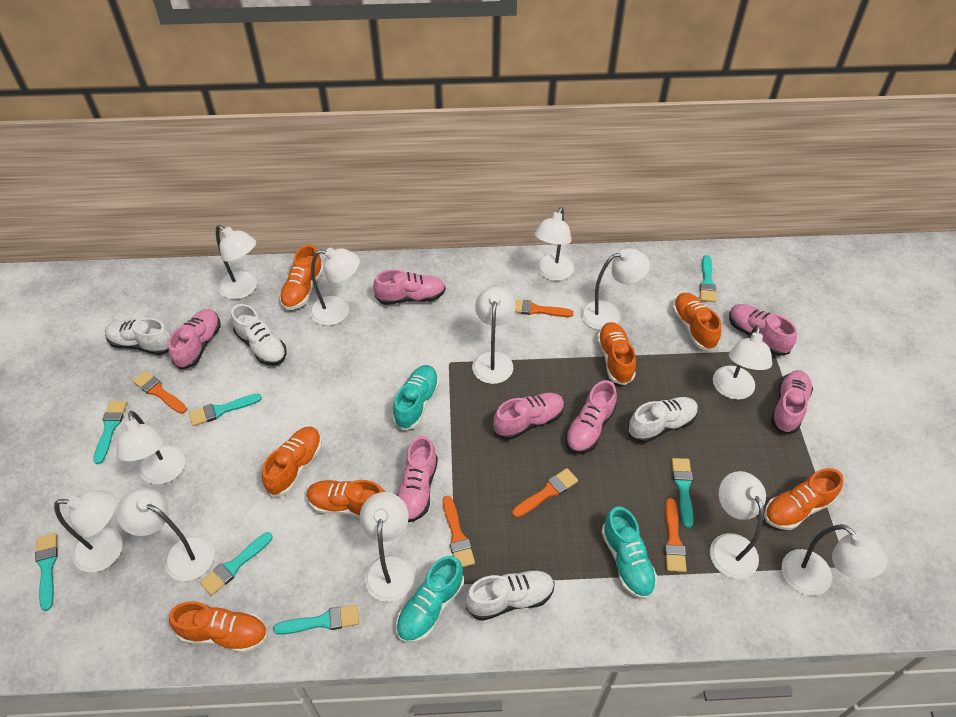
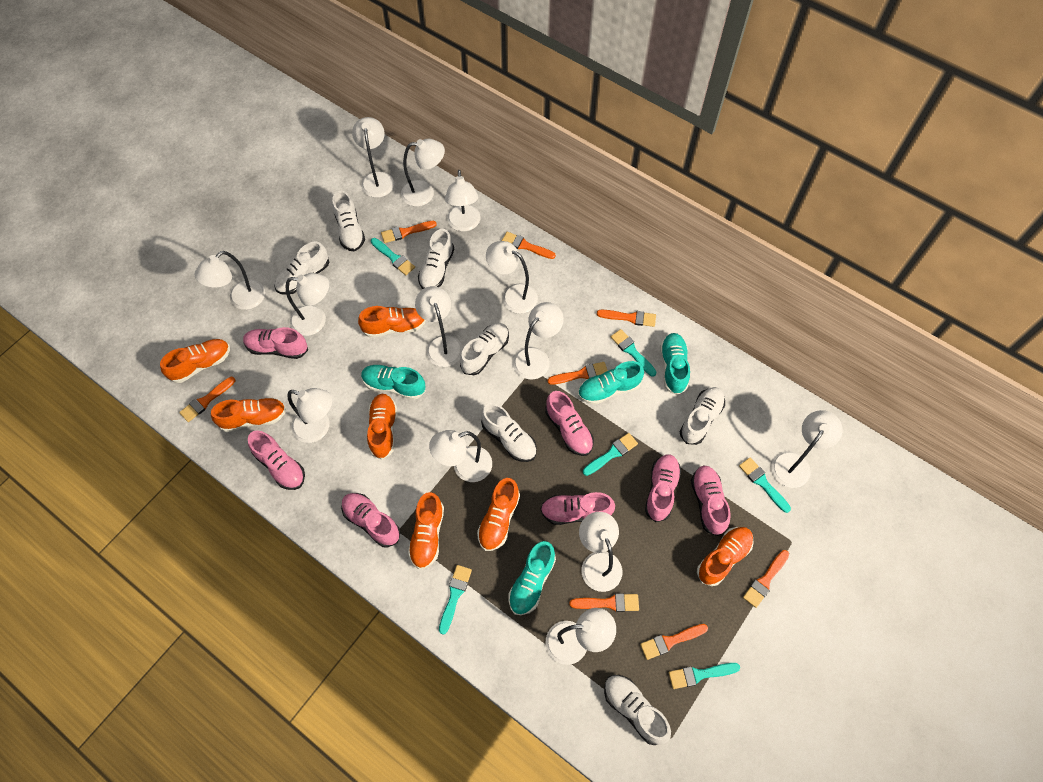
orange brush: 5 -> 8
turquoise brush: 7 -> 6
turquoise shoe: 3 -> 4
white lamp: 12 -> 13
white shoe: 4 -> 7

